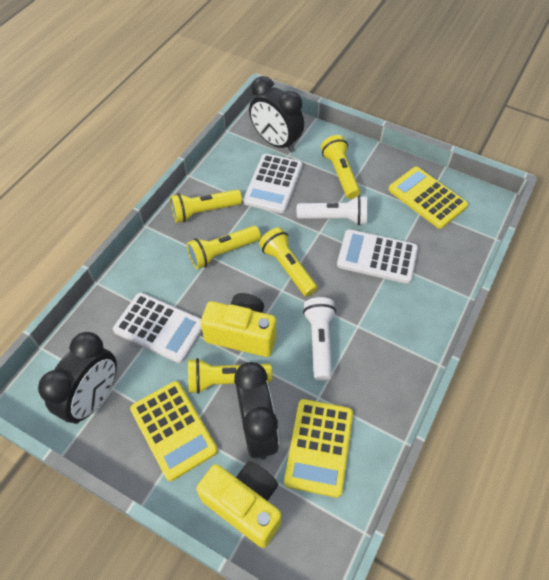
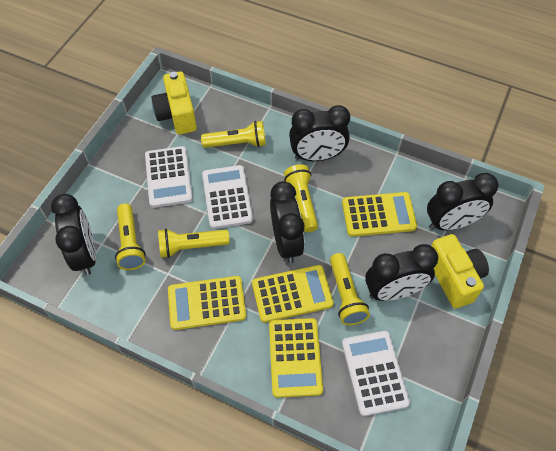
black clock: 3 -> 5
white flashlight: 2 -> 0
yellow calculator: 3 -> 4

